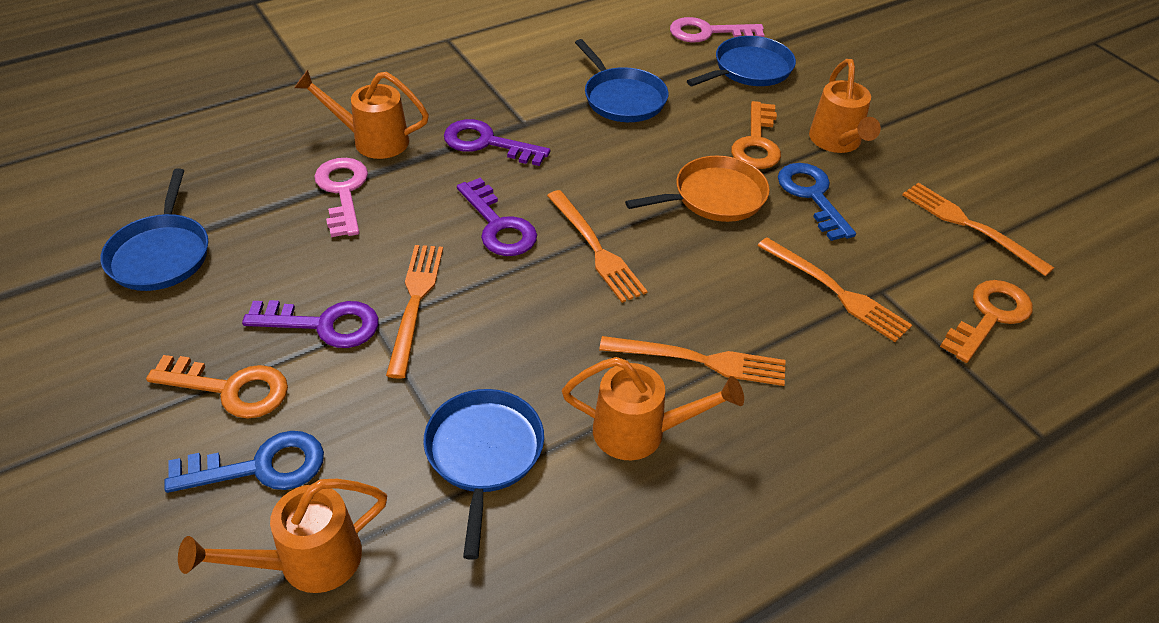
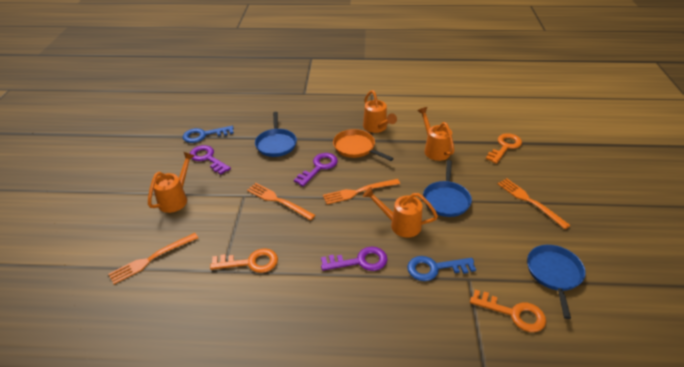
blue pan: 4 -> 3
orange fork: 5 -> 4
pink key: 2 -> 0

